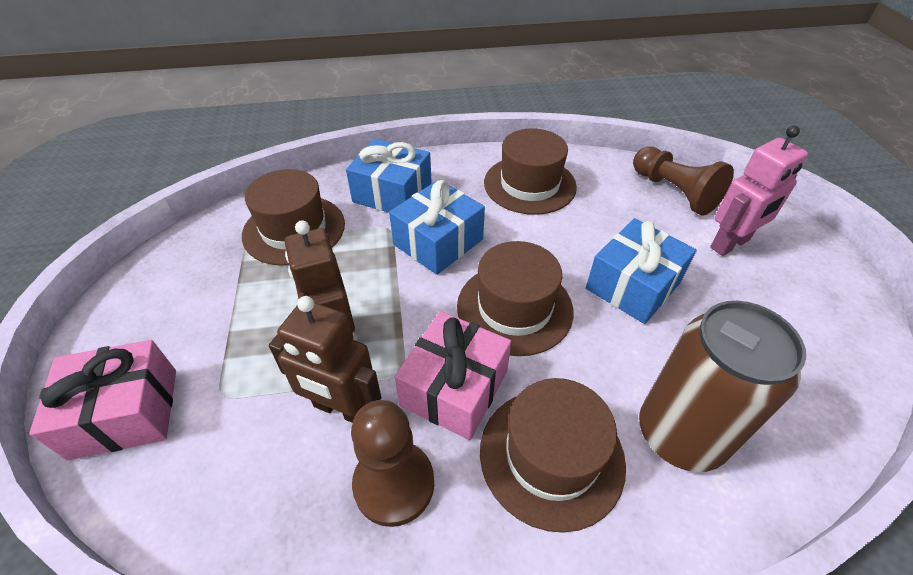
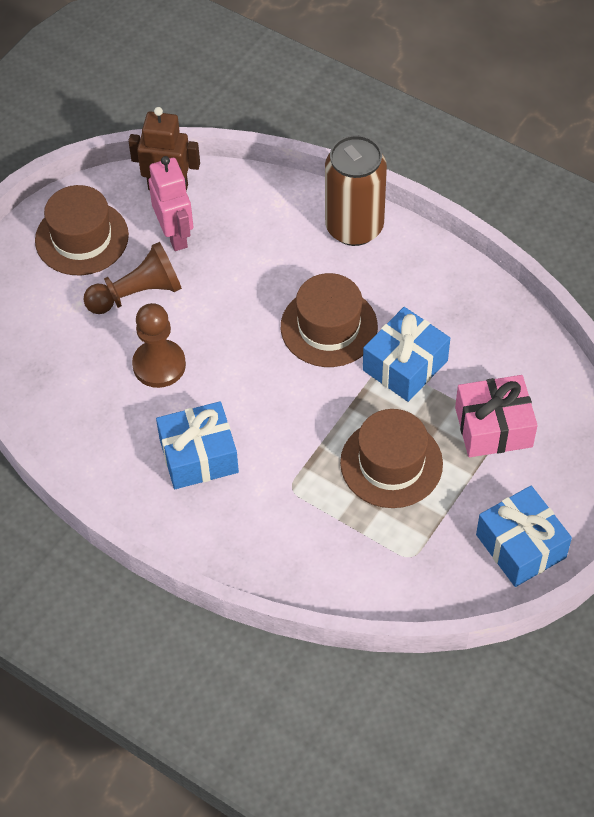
brown hat: 4 -> 3
brown robot: 2 -> 1
pink gift: 2 -> 1

